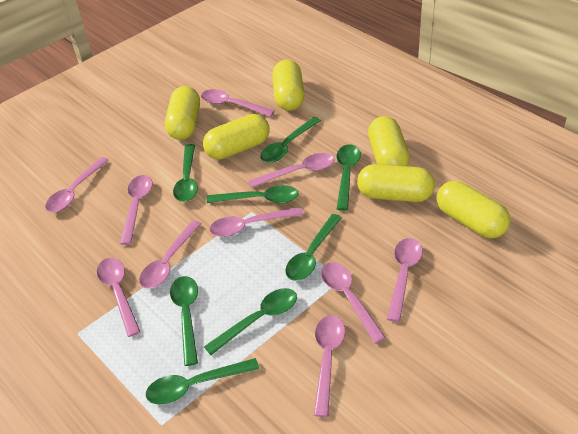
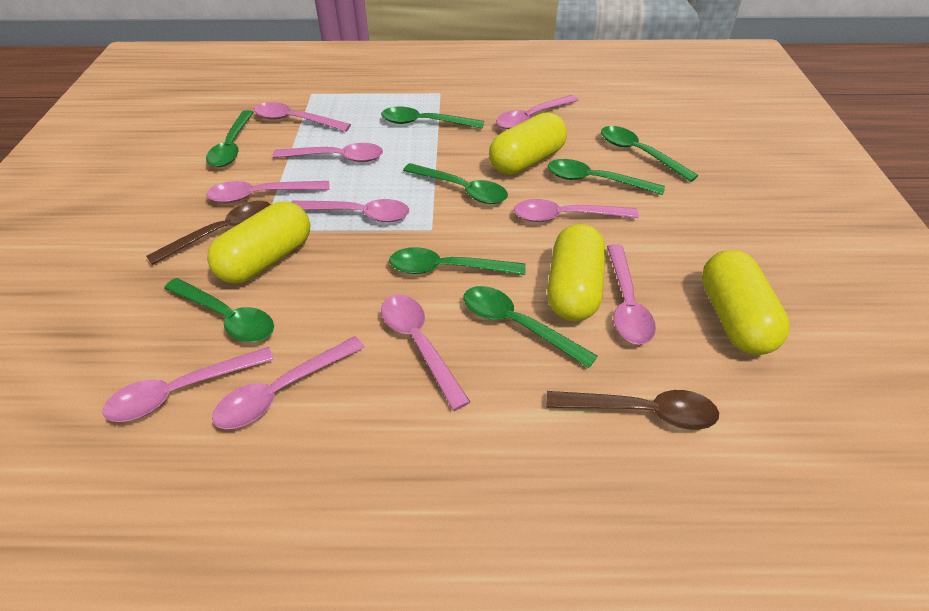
brown spoon: 0 -> 2
yellow capsule: 6 -> 4

